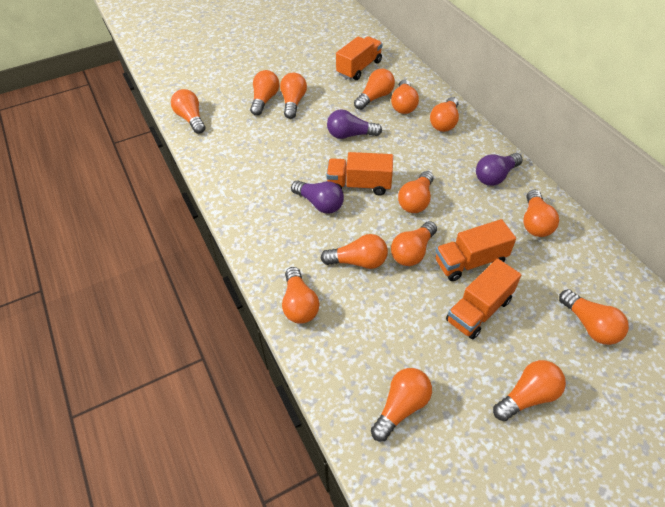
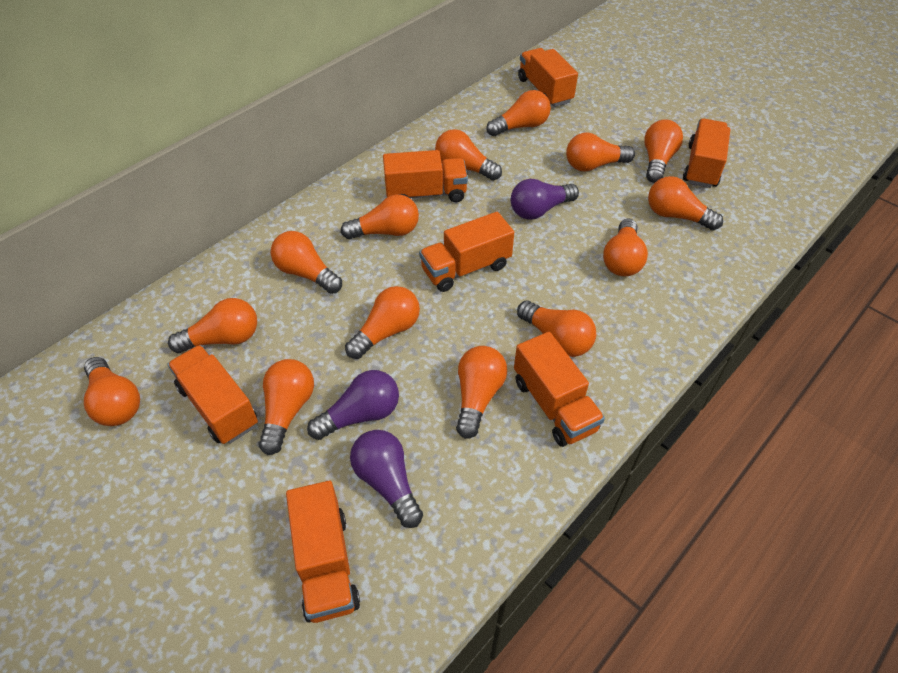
orange truck: 4 -> 7

